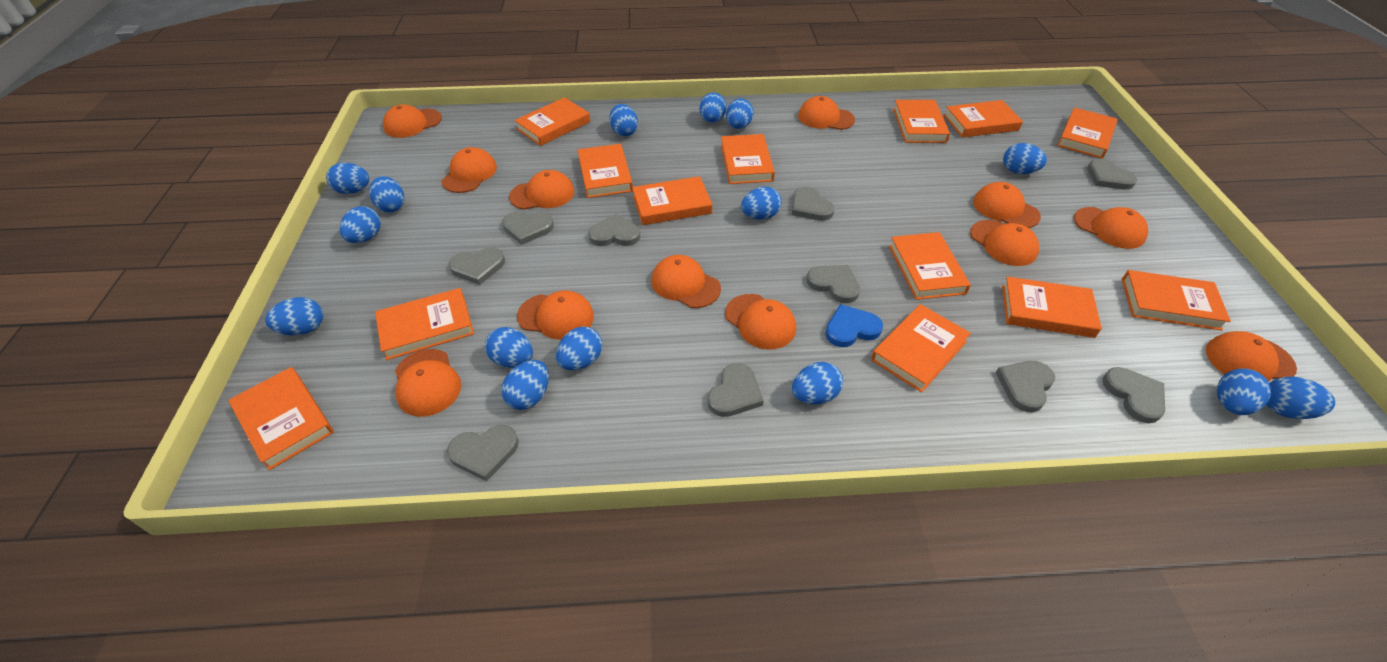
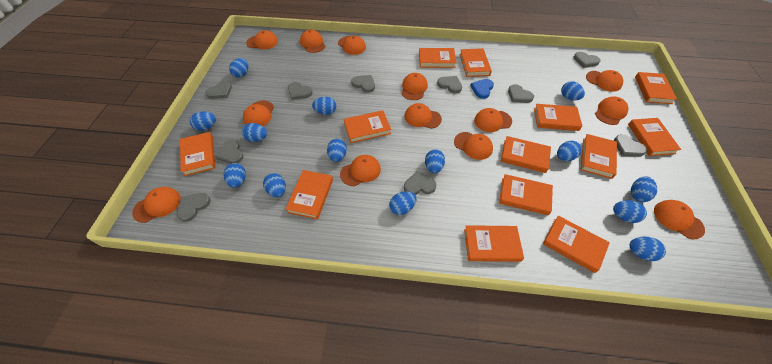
blue egg: 15 -> 14
orange cap: 12 -> 13

